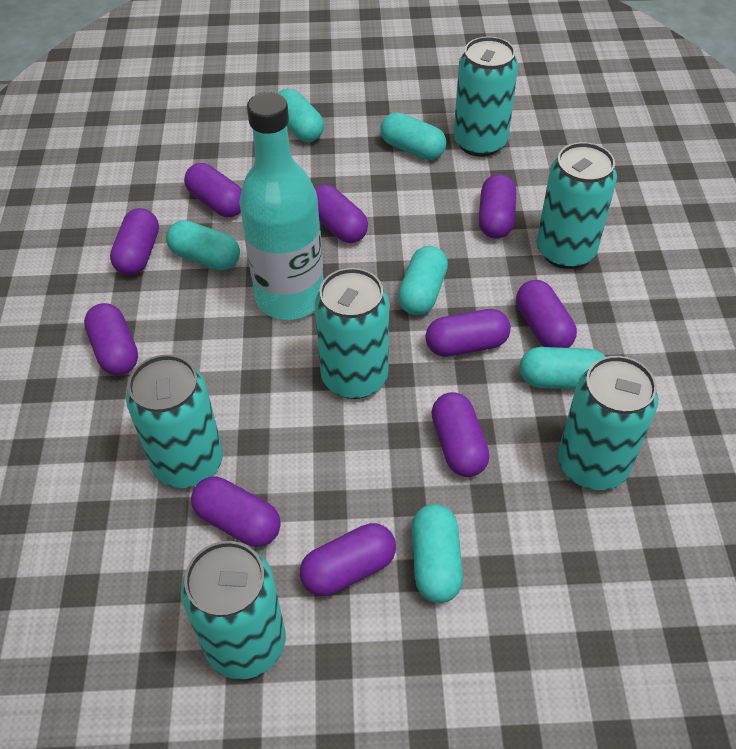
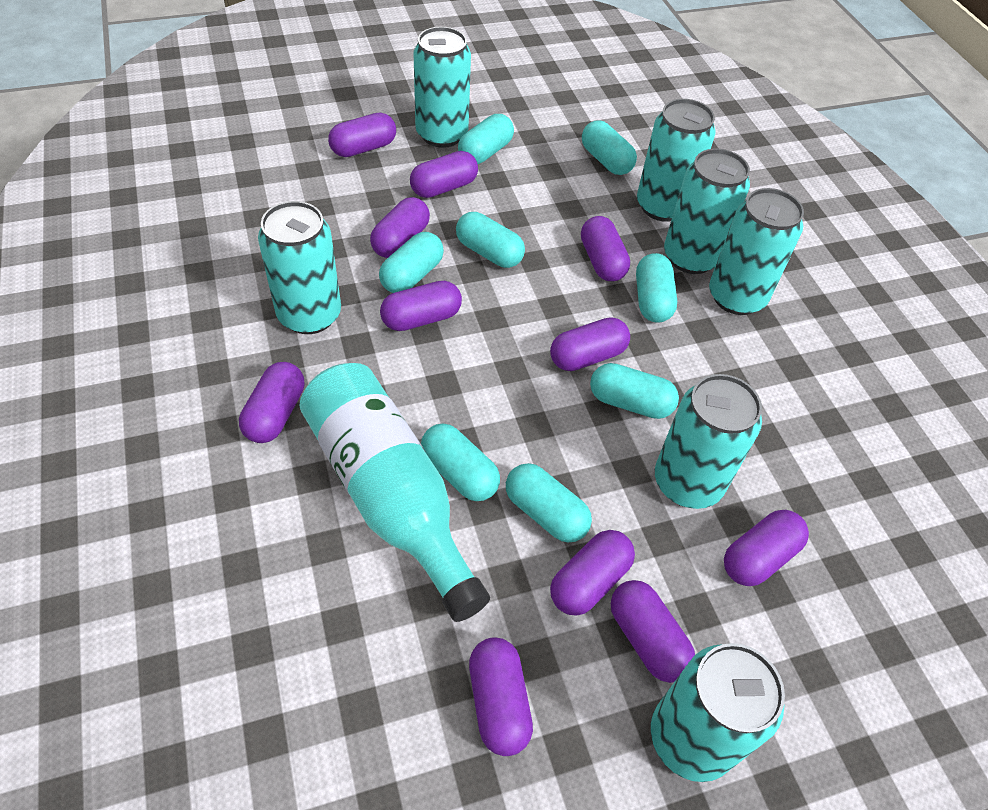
purple capsule: 10 -> 11
turquoise can: 6 -> 7
turquoise capsule: 6 -> 8

